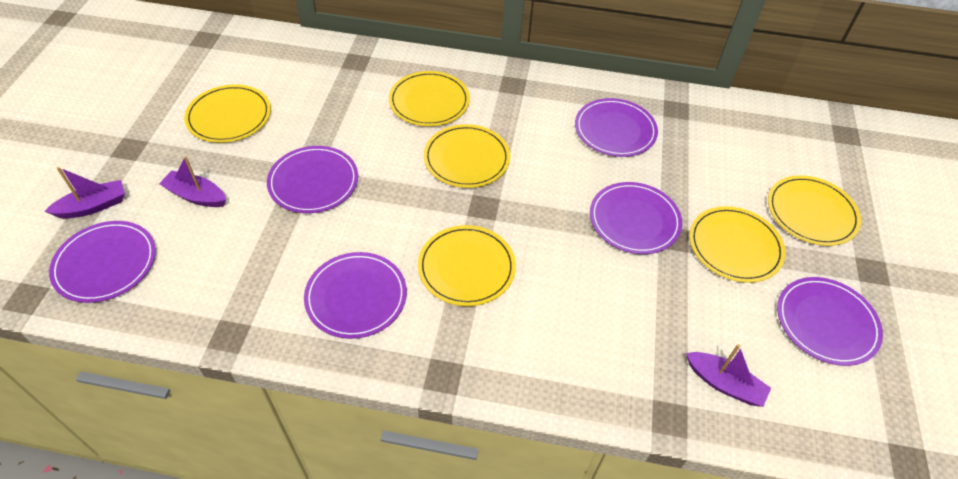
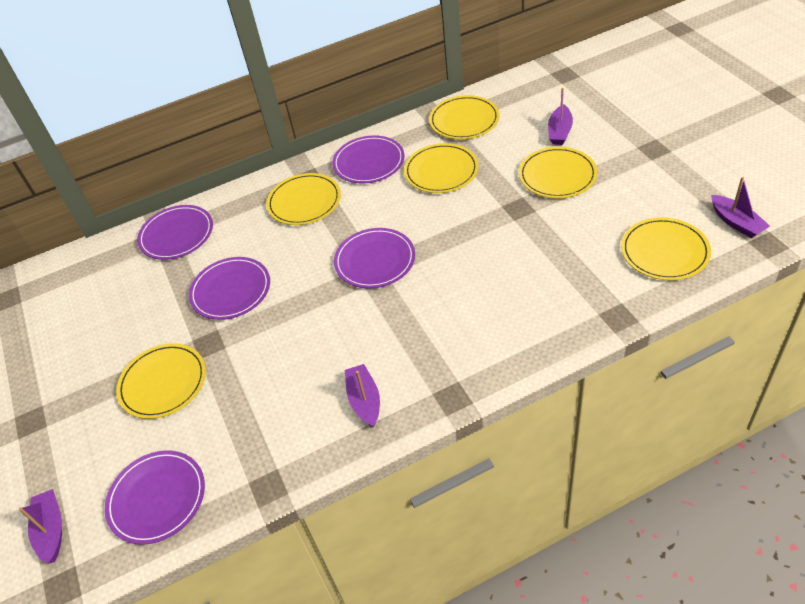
purple boat: 3 -> 4
purple plate: 6 -> 5

